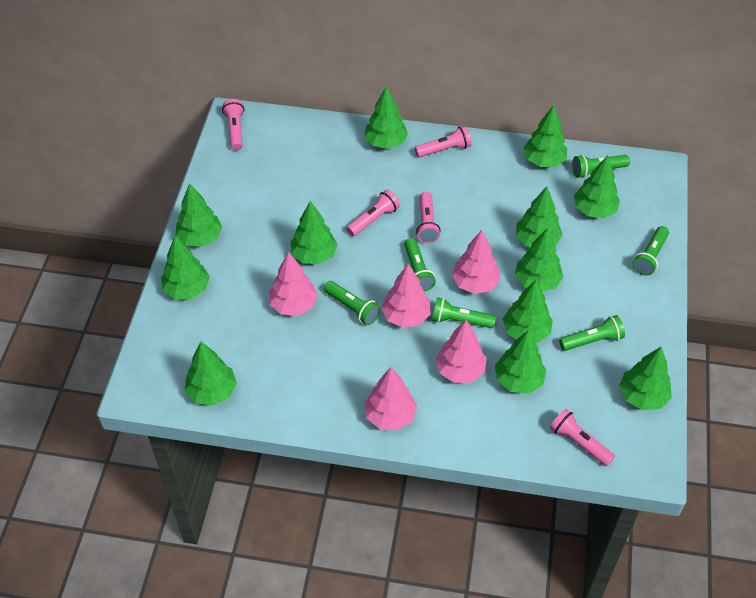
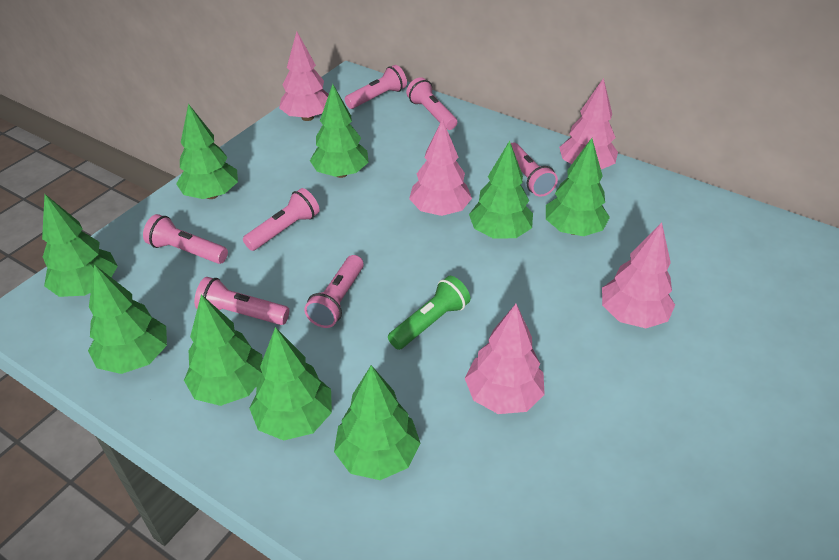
green flashlight: 6 -> 1
green tree: 12 -> 9
pink flashlight: 5 -> 7

